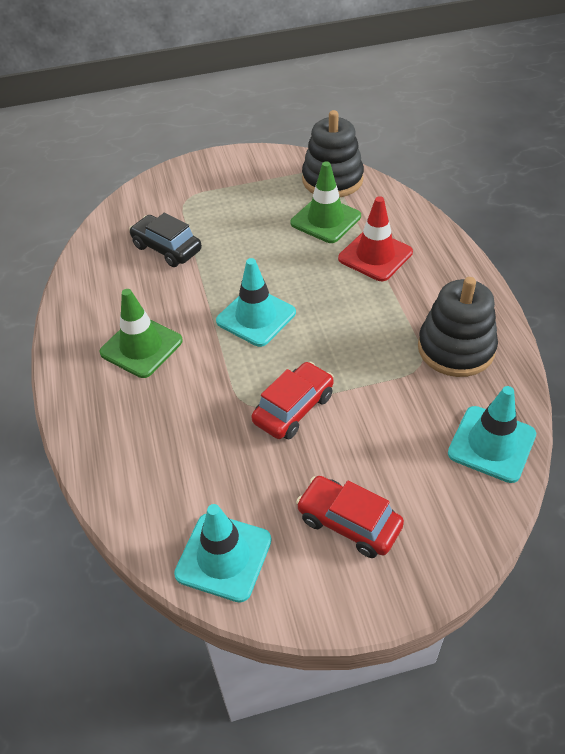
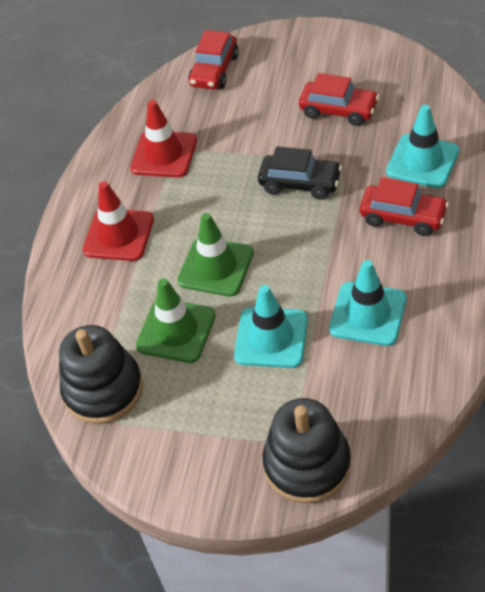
red car: 2 -> 3
red traffic cone: 1 -> 2

